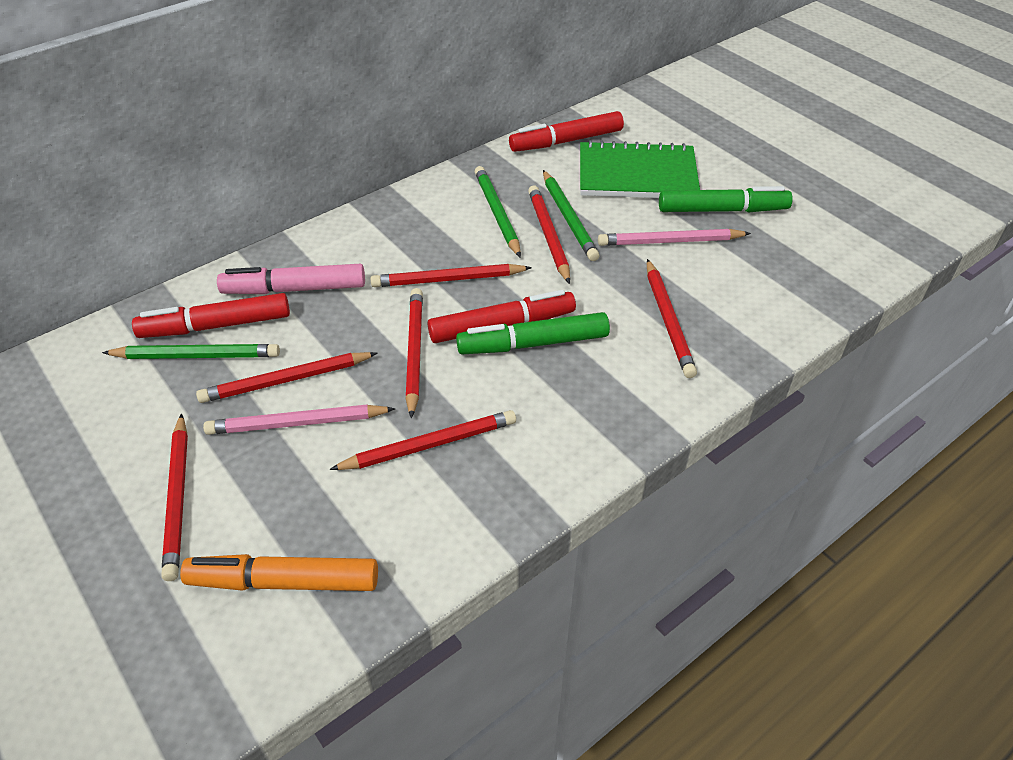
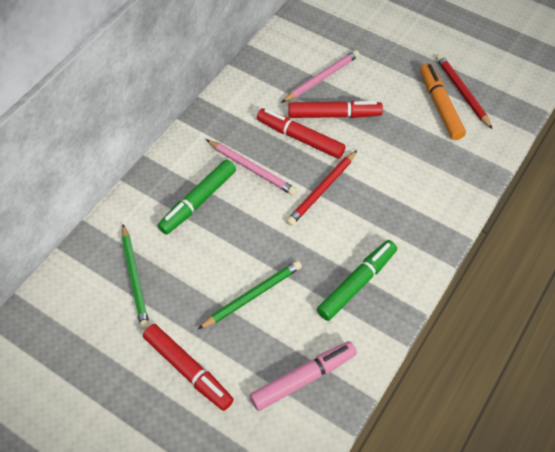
green notebook: 1 -> 0
green pencil: 3 -> 2
red pencil: 7 -> 2

